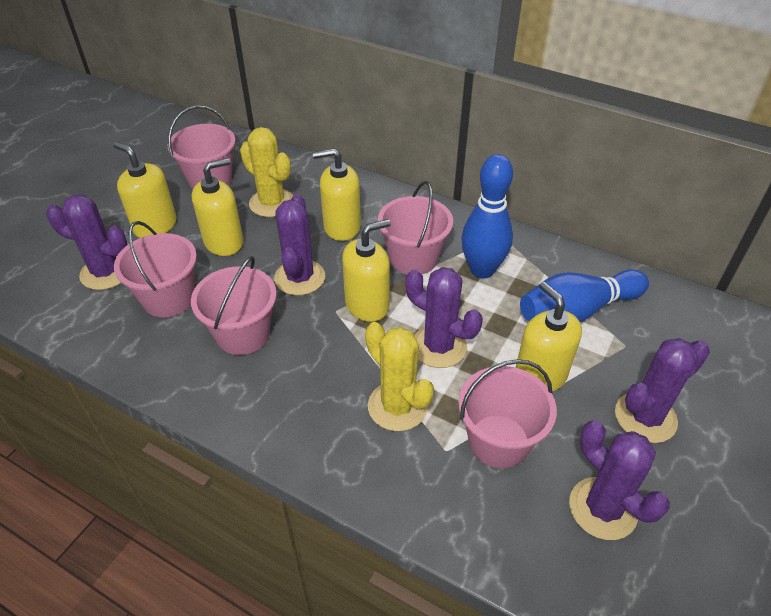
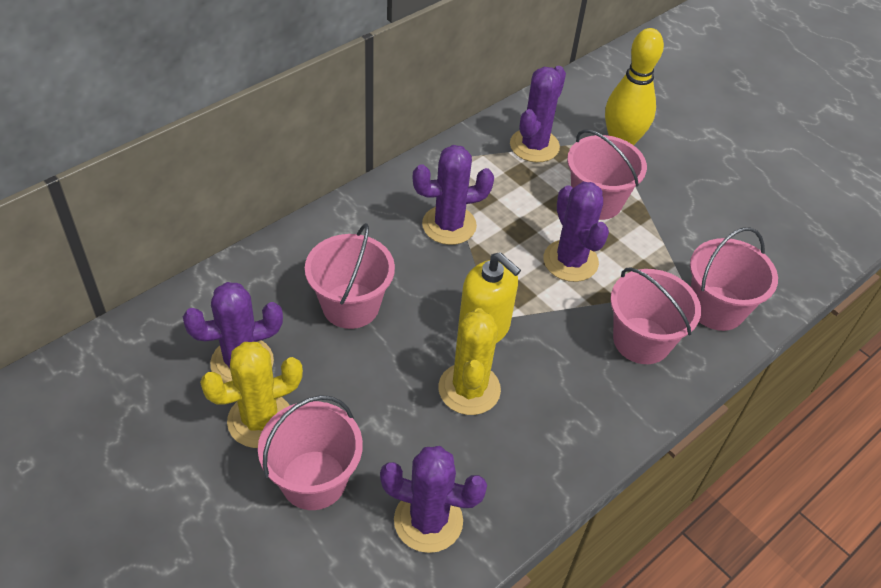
blue bowling pin: 2 -> 0
yellow bowling pin: 0 -> 1
yellow soap dispenser: 5 -> 1

